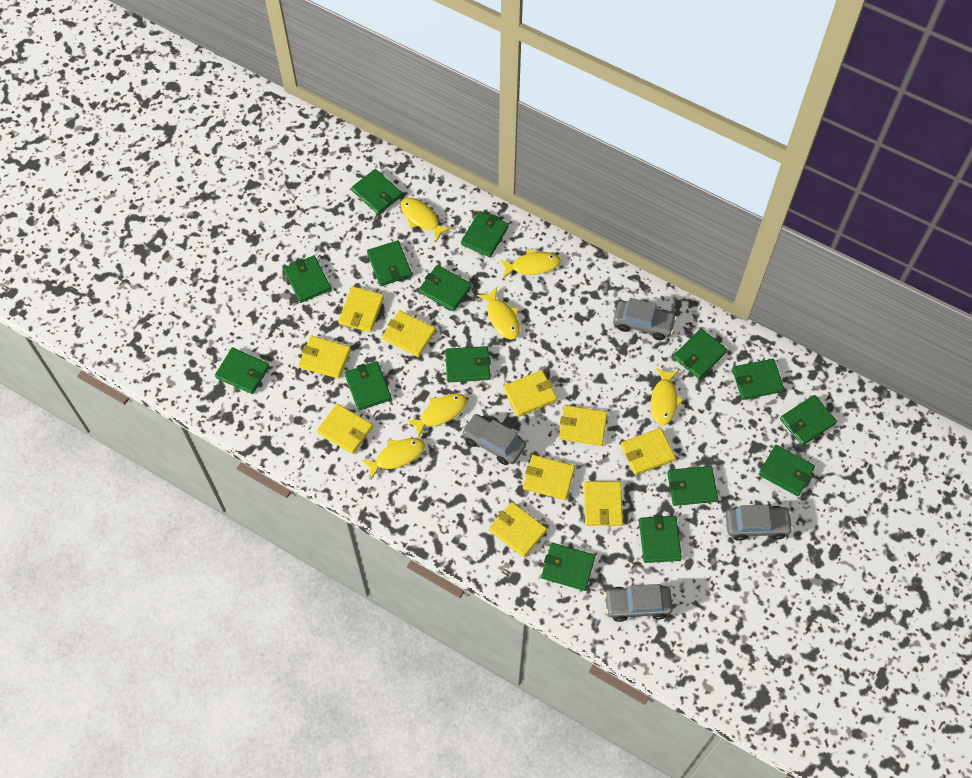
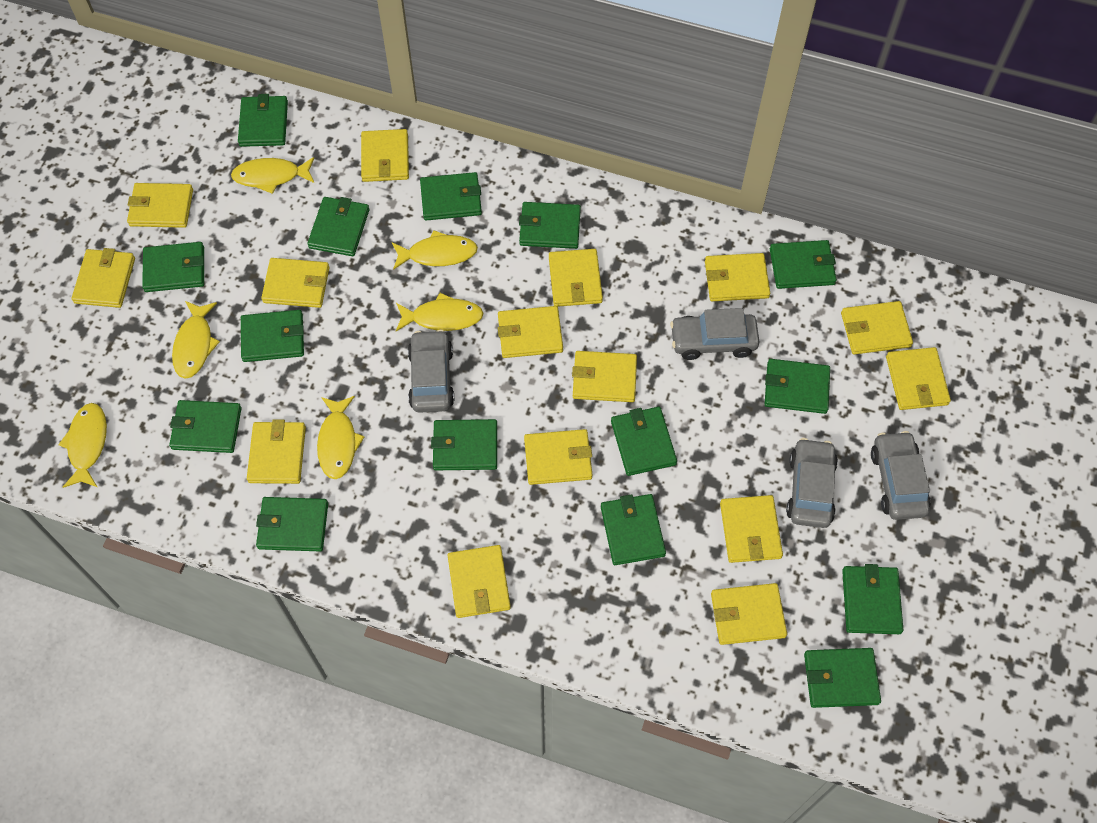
yellow wallet: 10 -> 15

